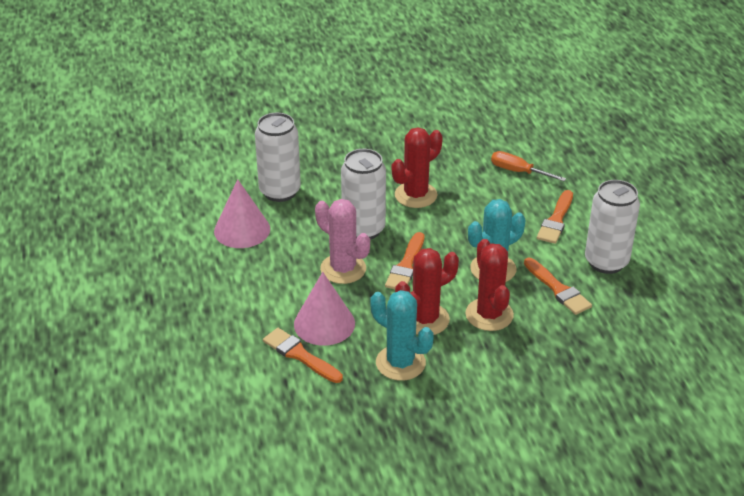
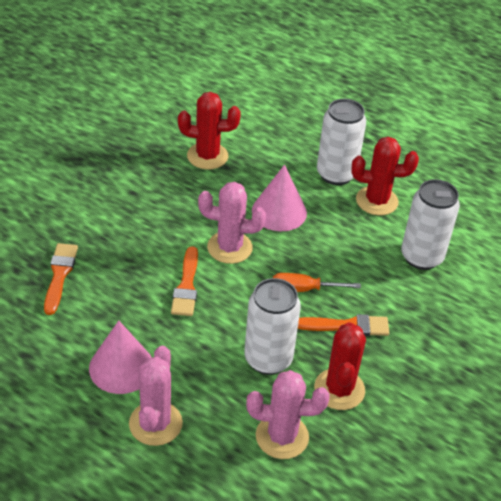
orange brush: 4 -> 3
pink cactus: 1 -> 3
turquoise cactus: 2 -> 0

